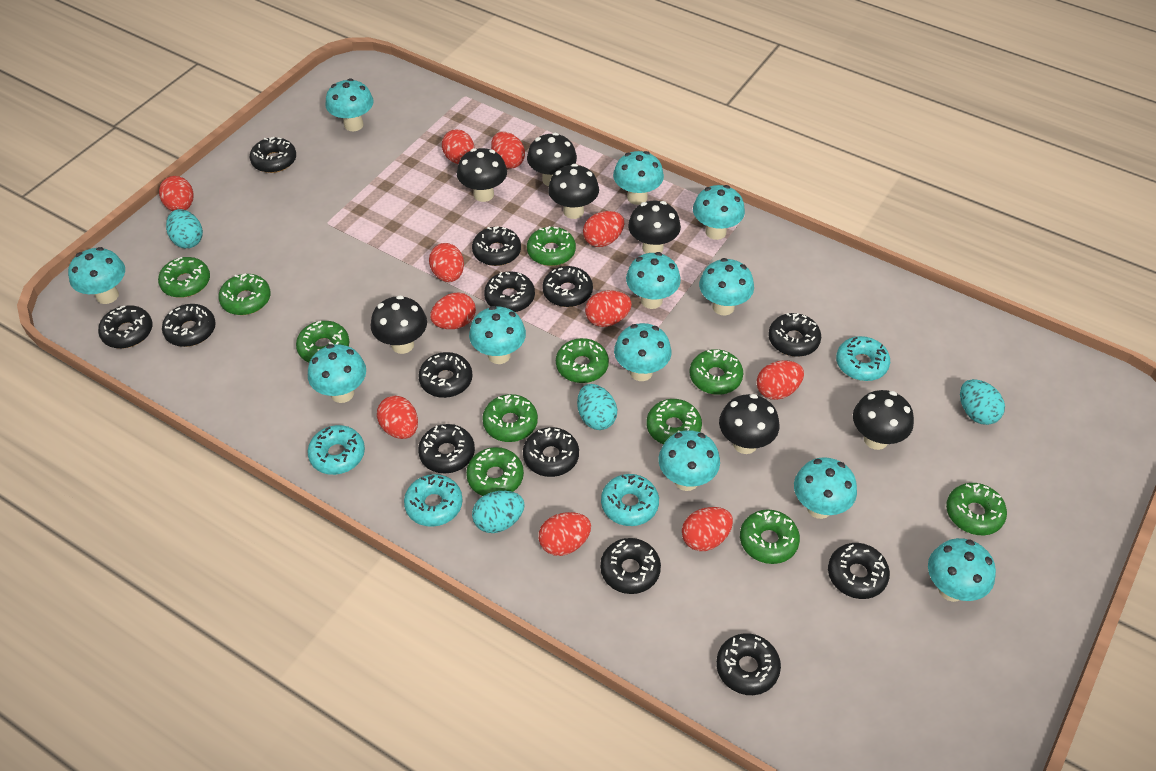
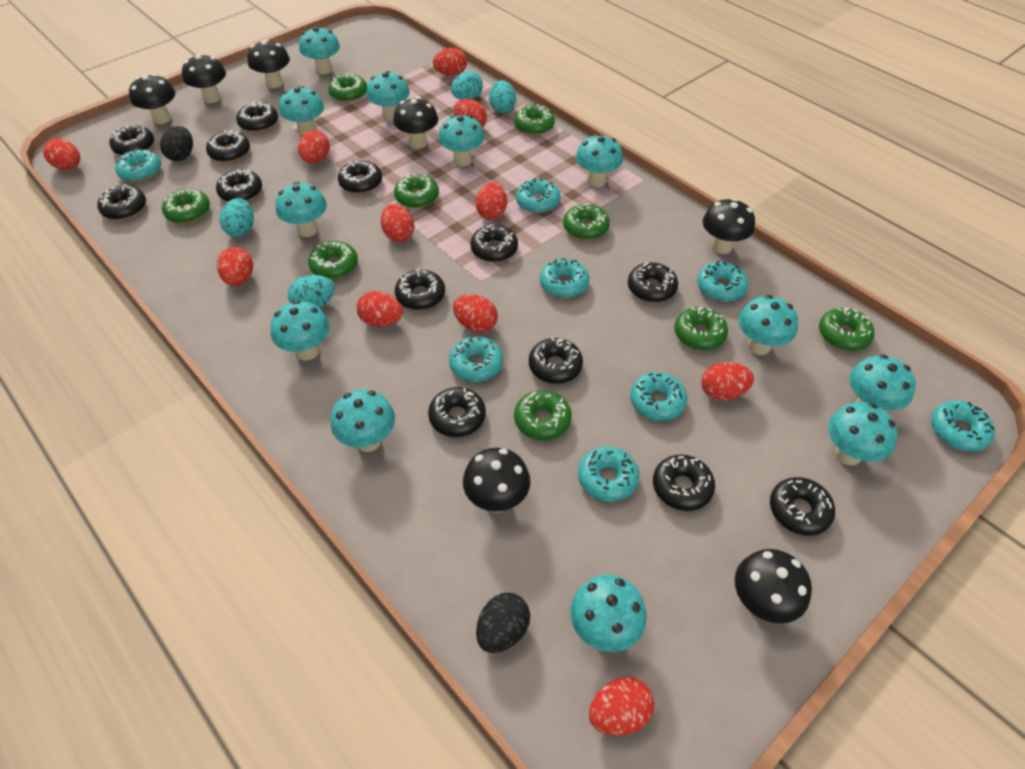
black egg: 0 -> 2
green donut: 11 -> 9
turquoise donut: 4 -> 8

